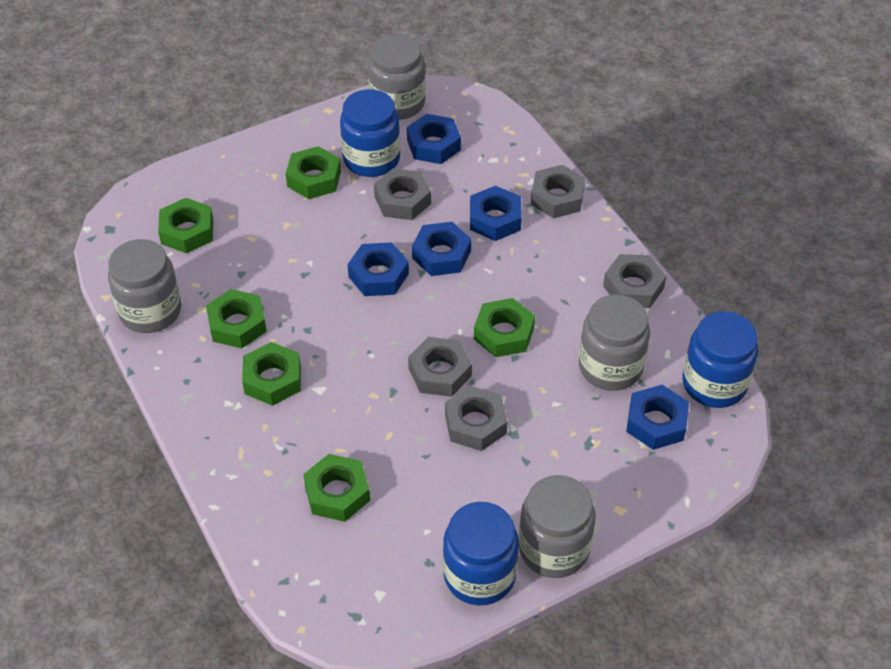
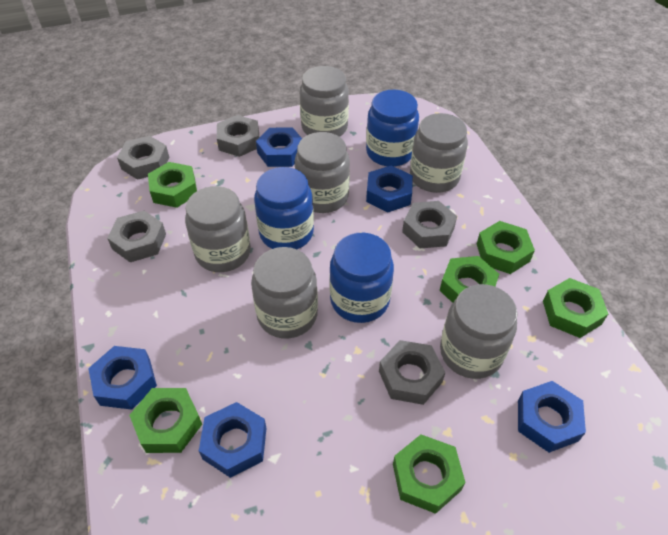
grey jar: 4 -> 6

